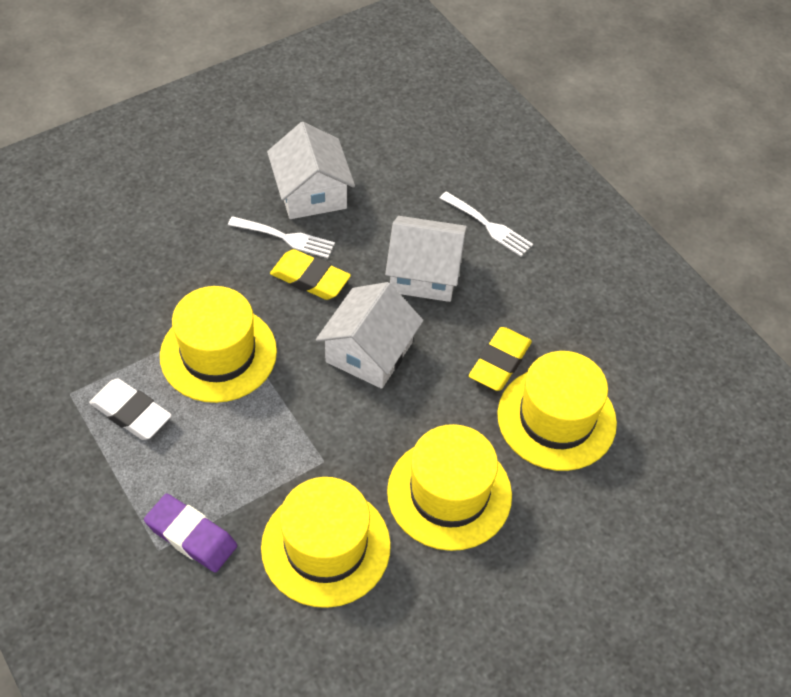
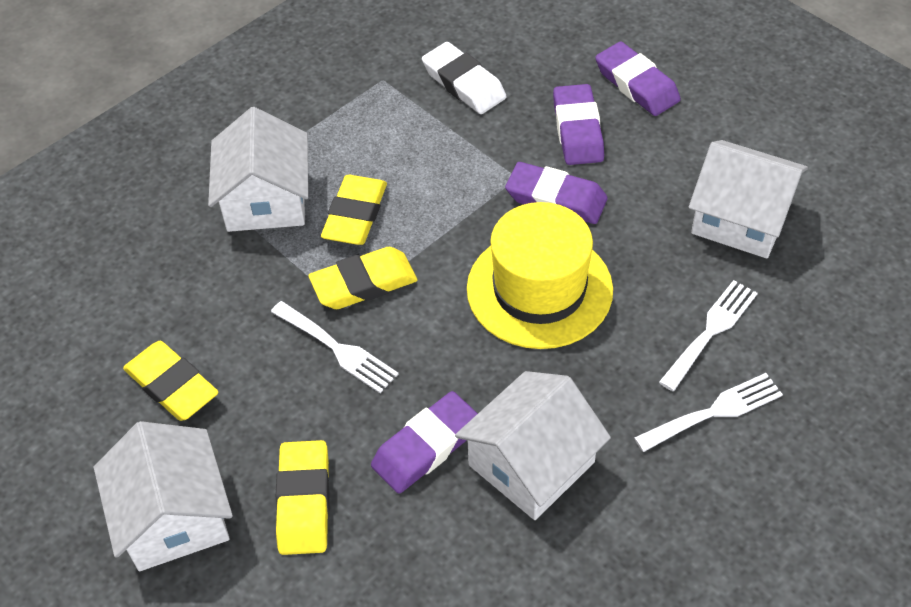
purple eraser: 1 -> 4
white fork: 2 -> 3
white house: 3 -> 4
yellow eraser: 2 -> 4
yellow hat: 4 -> 1

